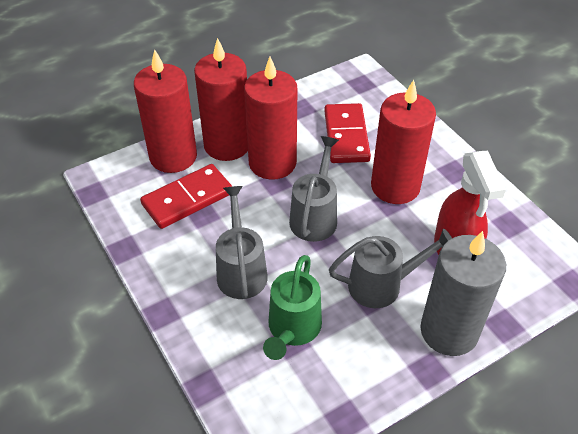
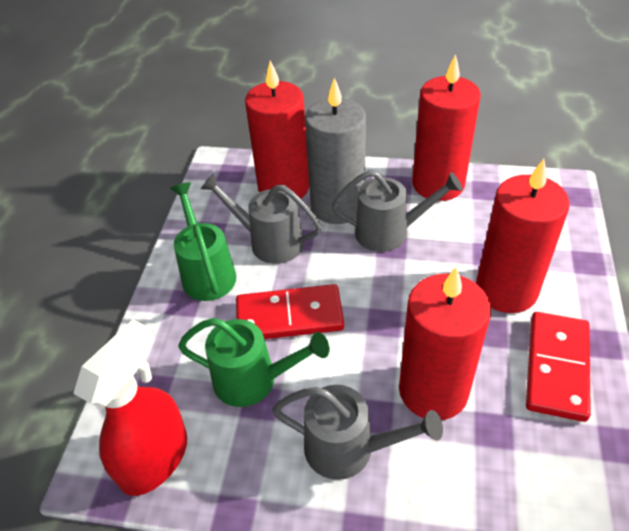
green watering can: 1 -> 2

